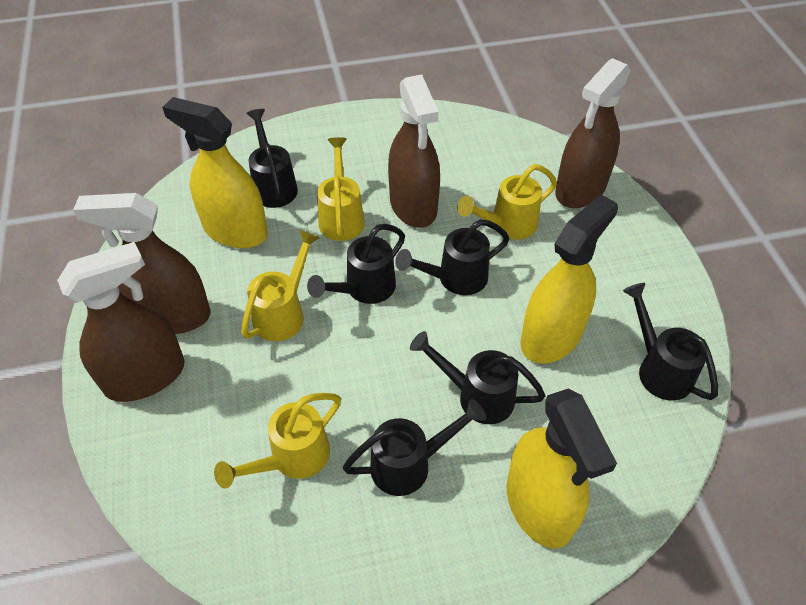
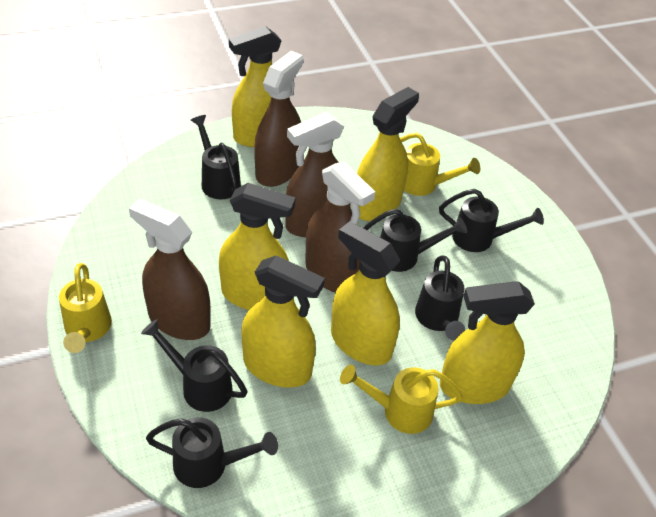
yellow spray bottle: 3 -> 6
yellow watering can: 4 -> 3

